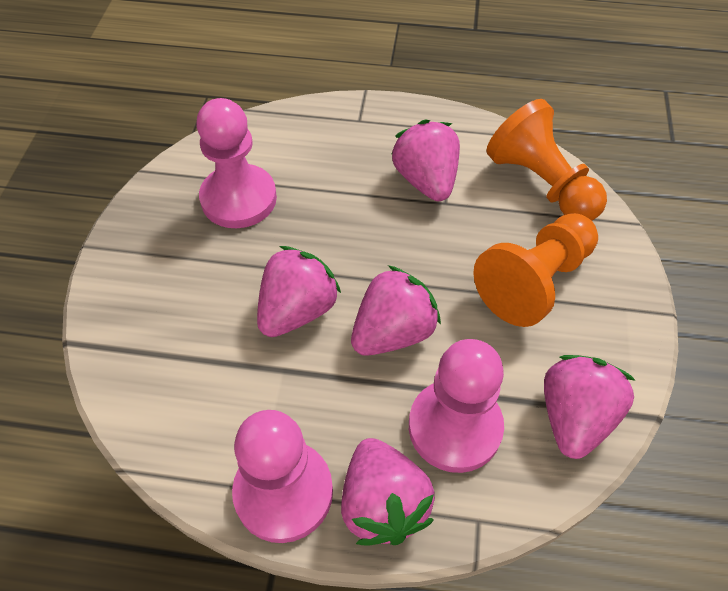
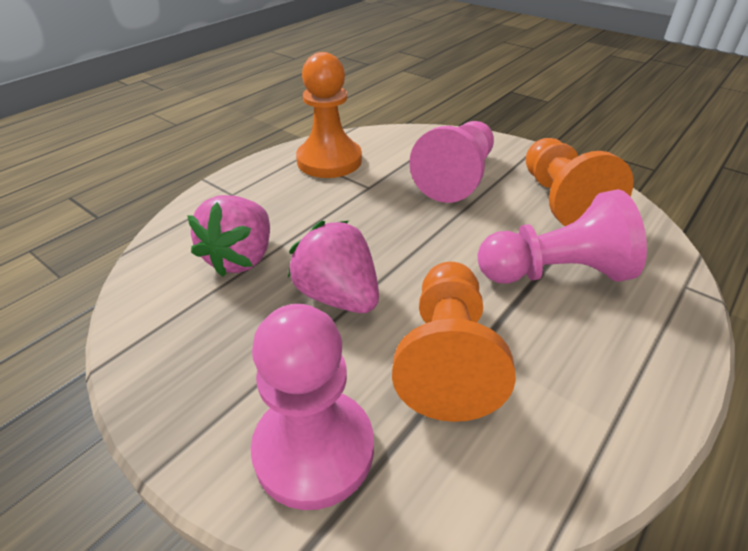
orange pawn: 2 -> 3
pink strawberry: 5 -> 2

